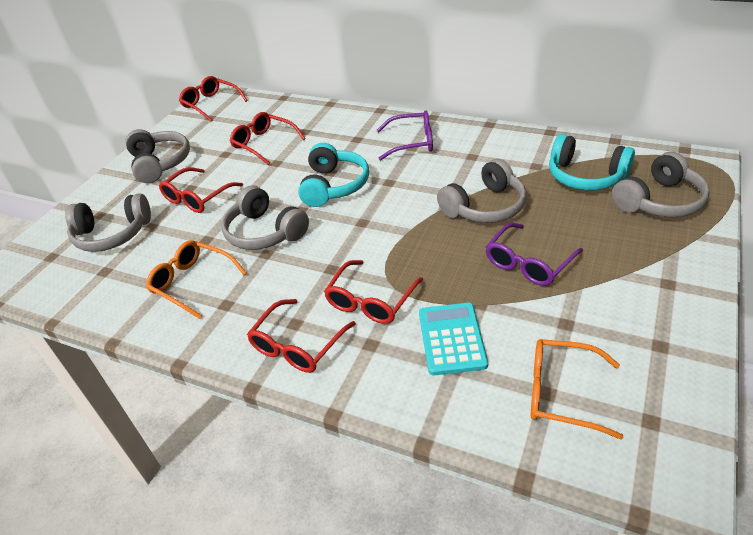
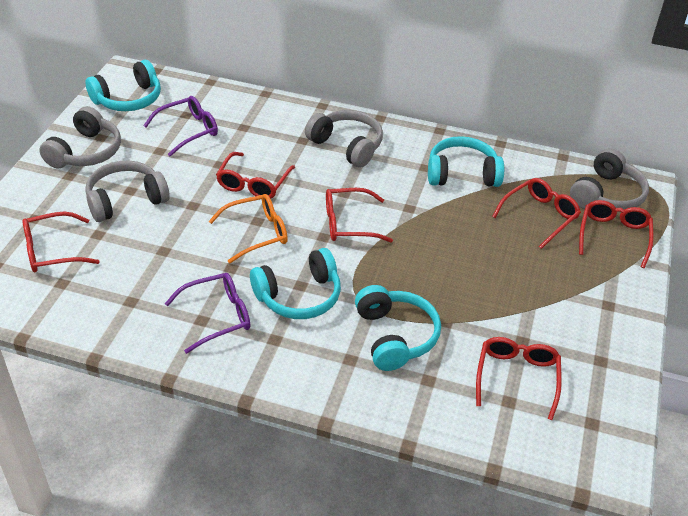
grey headphones: 5 -> 4
orange glasses: 2 -> 1
red glasses: 5 -> 6
turquoise calculator: 1 -> 0
turquoise headphones: 2 -> 4

